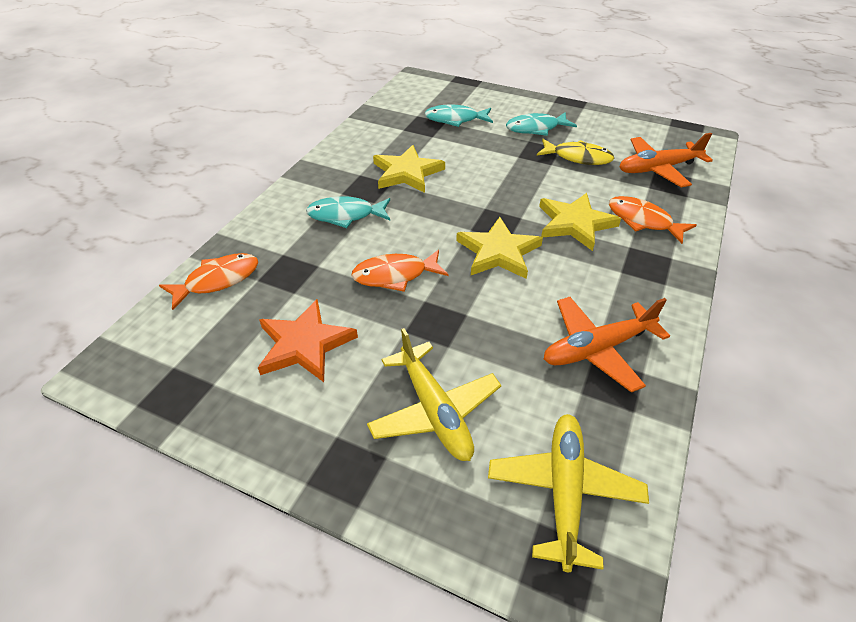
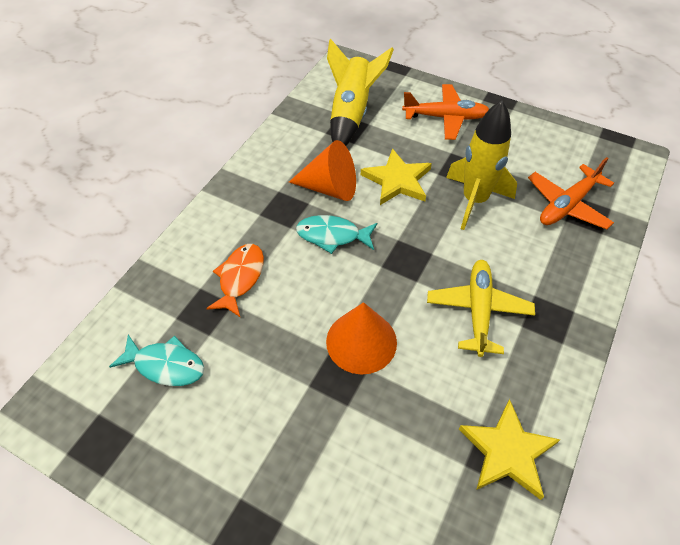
orange cone: 0 -> 2
orange fish: 3 -> 1
orange star: 1 -> 0
turquoise fish: 3 -> 2
yellow fish: 1 -> 0
yellow plane: 2 -> 1
yellow rocket: 0 -> 2
yellow star: 3 -> 2

